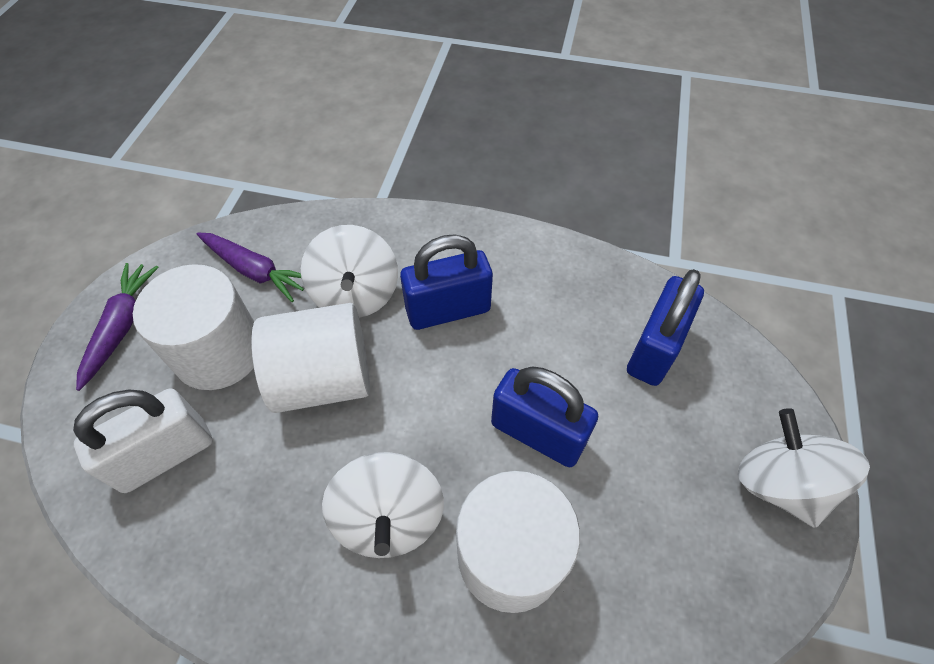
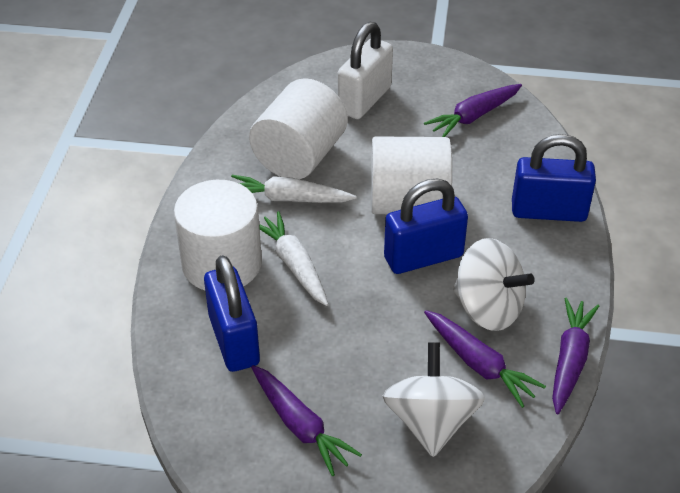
purple carrot: 2 -> 4
white carrot: 0 -> 2
white spinning top: 3 -> 2

